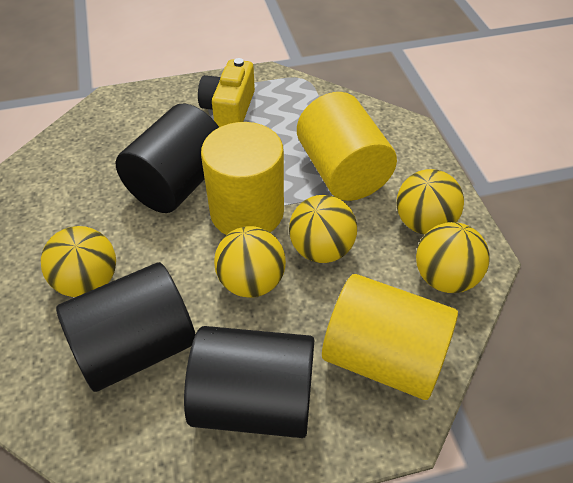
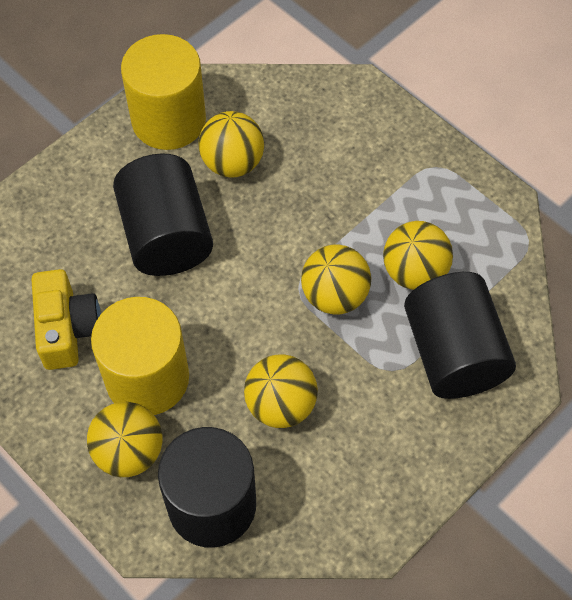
yellow cylinder: 3 -> 2

